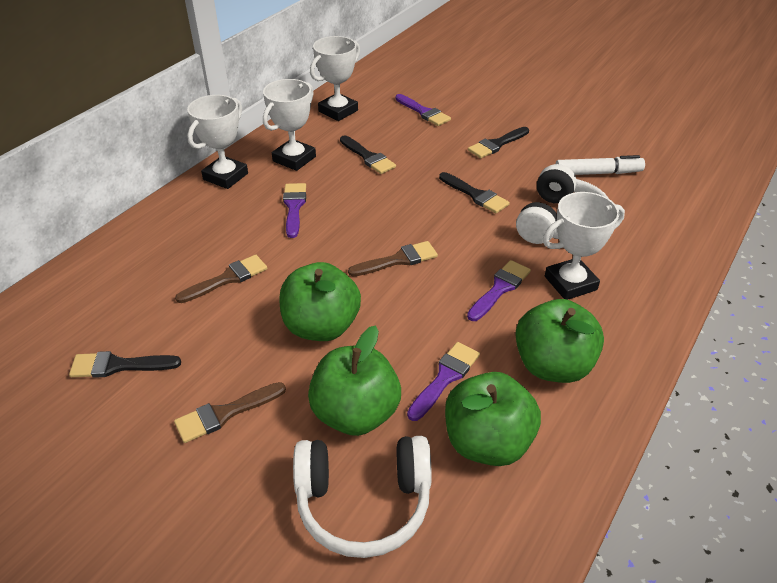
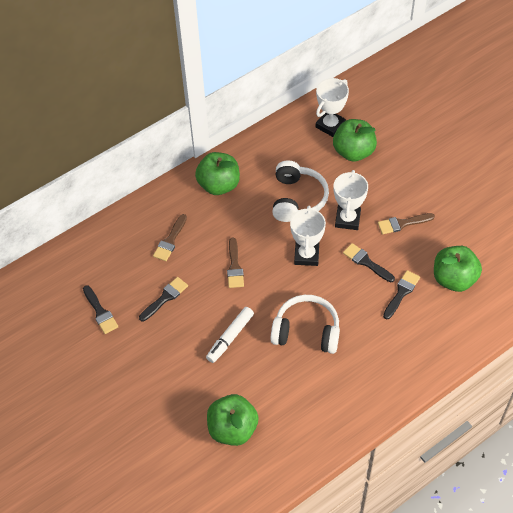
purple brush: 4 -> 0
white trophy: 4 -> 3

